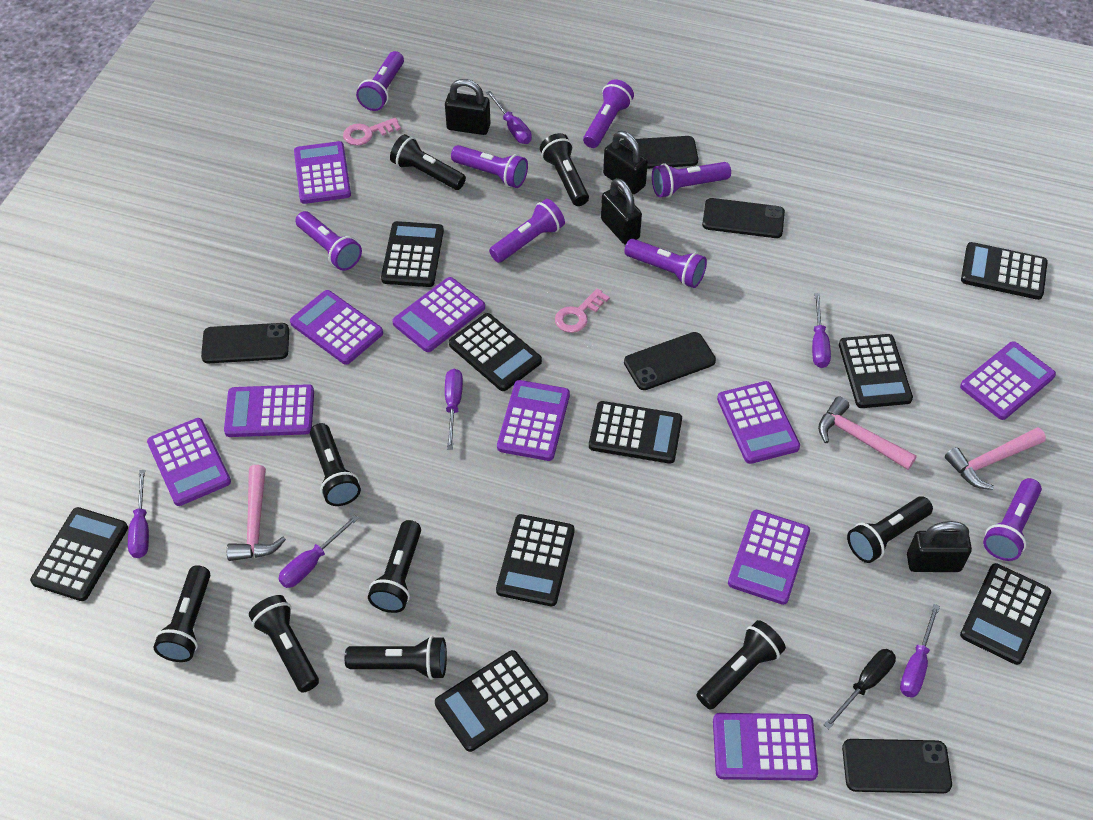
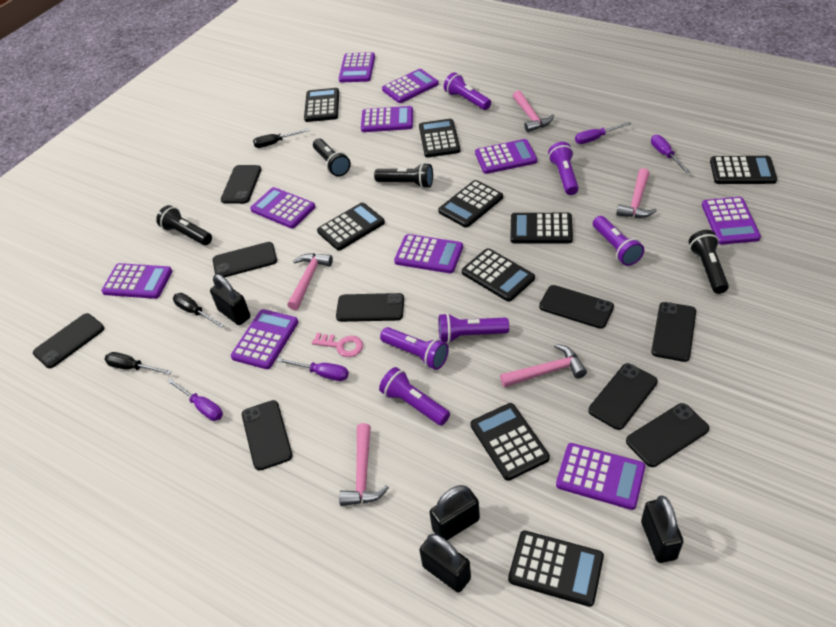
black flashlight: 9 -> 4
black phone: 5 -> 9
black screwdriver: 1 -> 3
pink hammer: 3 -> 5
pink key: 2 -> 1
purple flashlight: 8 -> 6
purple screwdriver: 6 -> 4

